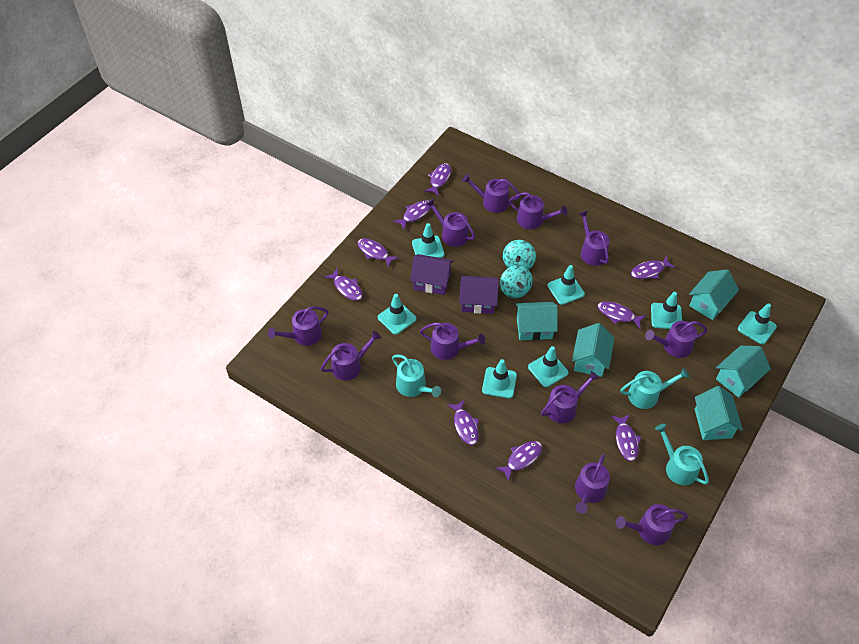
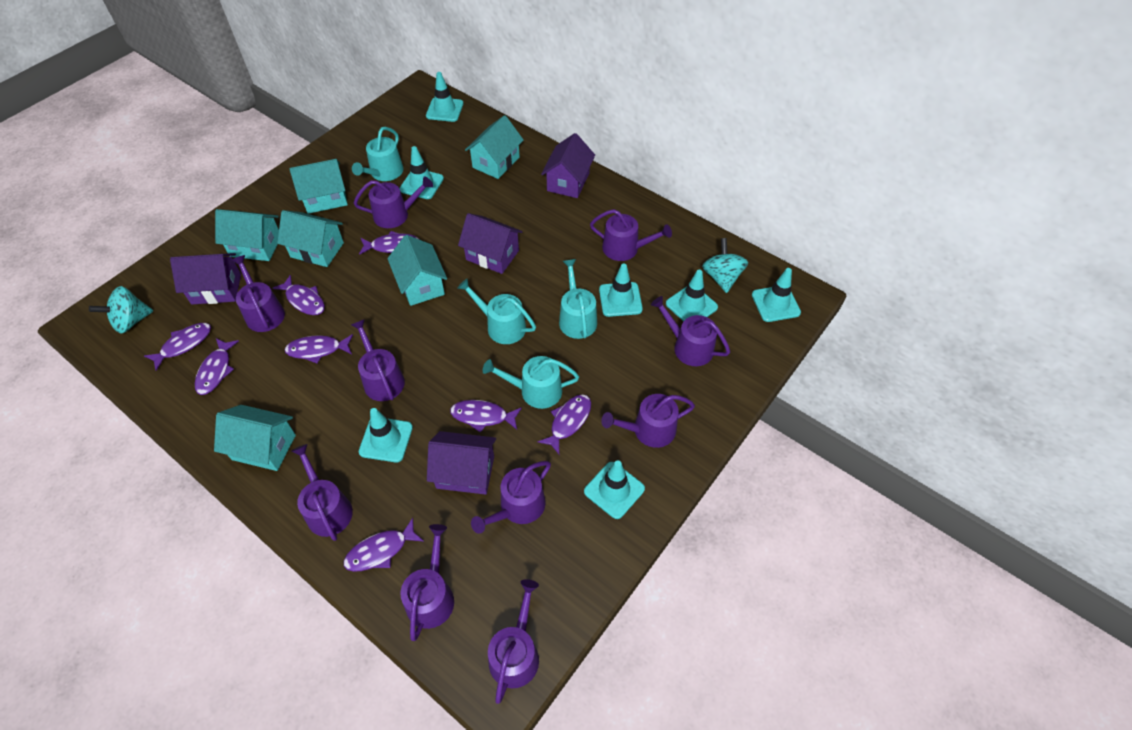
purple fish: 9 -> 8
purple house: 2 -> 4
purple watering can: 11 -> 10
turquoise house: 5 -> 6
turquoise watering can: 3 -> 4

